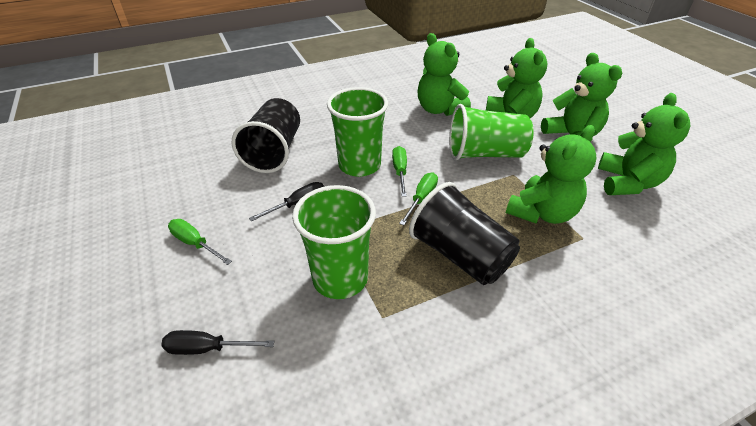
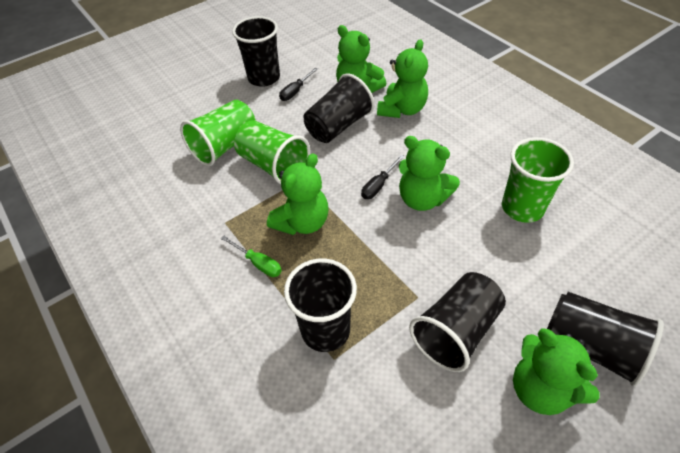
black cup: 2 -> 5
green screwdriver: 3 -> 1

